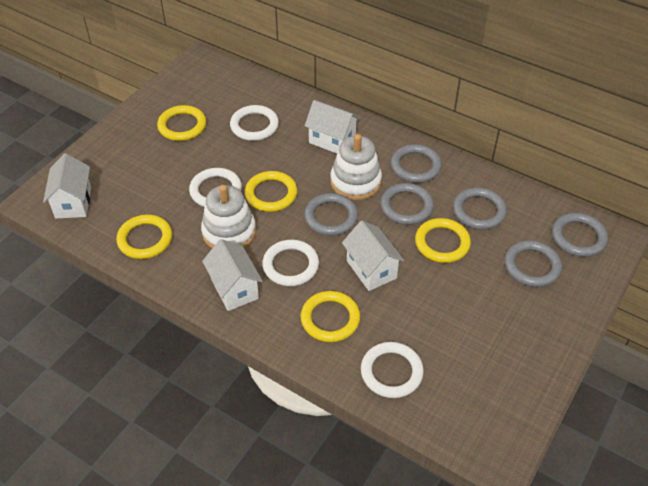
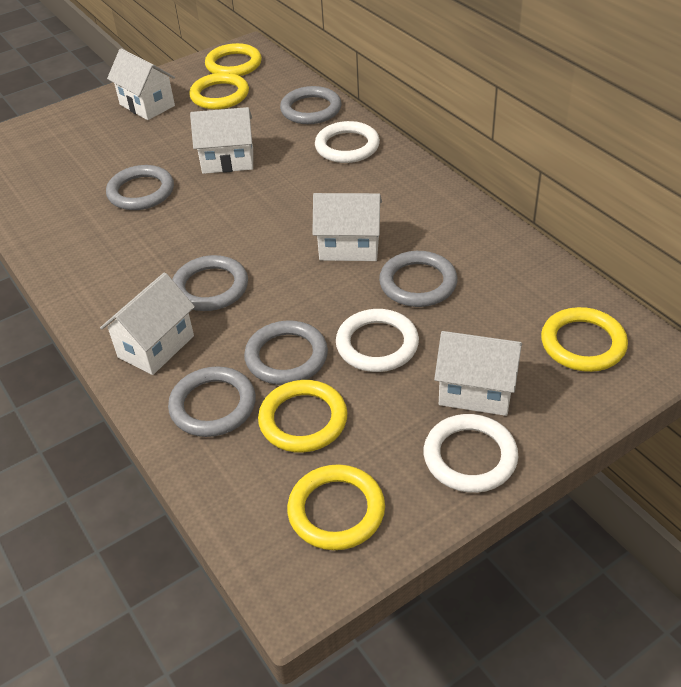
white house: 4 -> 5
white ring: 4 -> 3
white stacking toy: 2 -> 0

